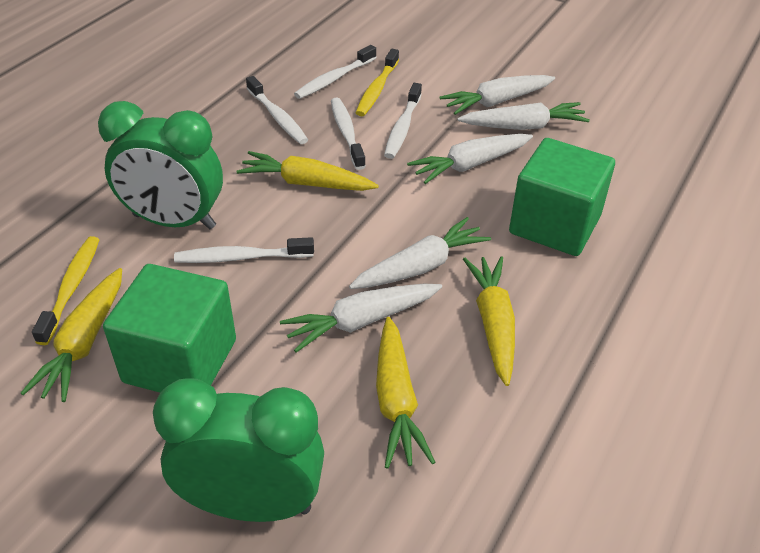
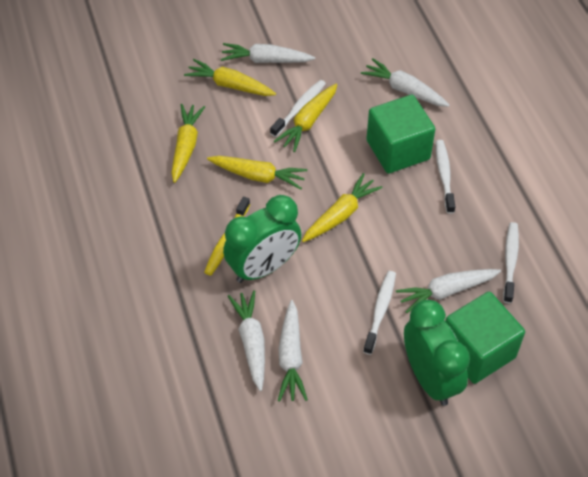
white toothbrush: 5 -> 4
yellow carrot: 4 -> 5
yellow toothbrush: 2 -> 1

